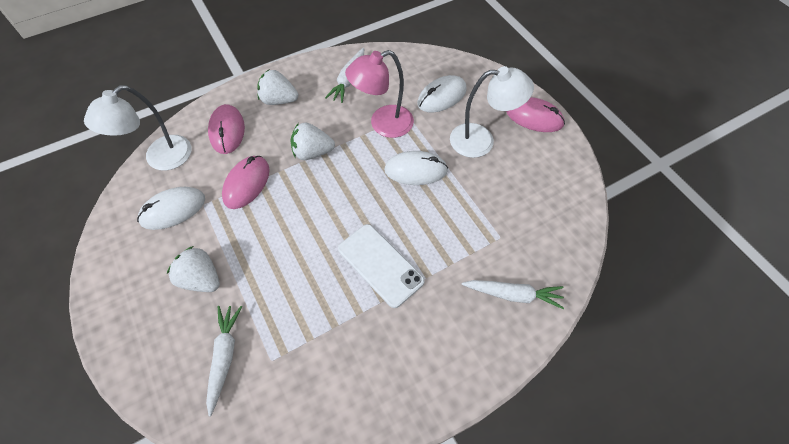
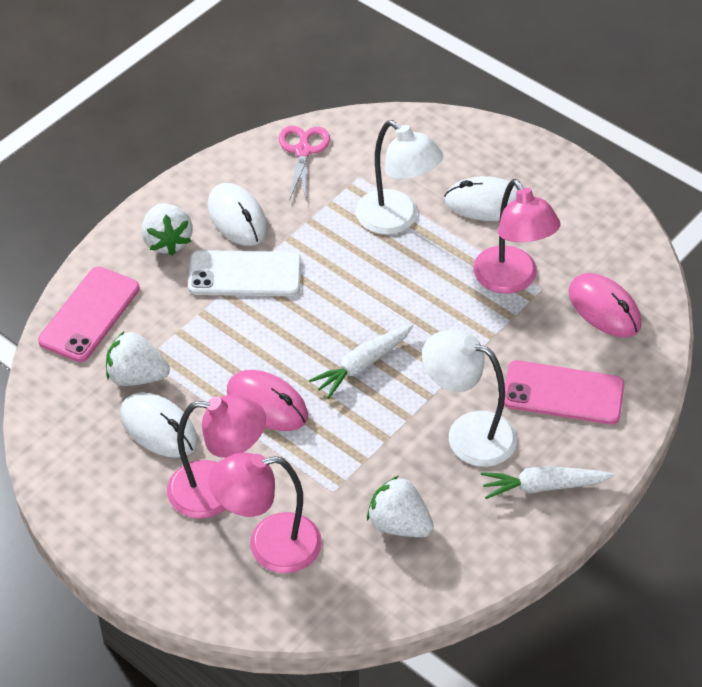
pink lamp: 1 -> 3
pink mouse: 3 -> 2
pink phone: 0 -> 2
pink scissors: 0 -> 1
white carrot: 3 -> 2

